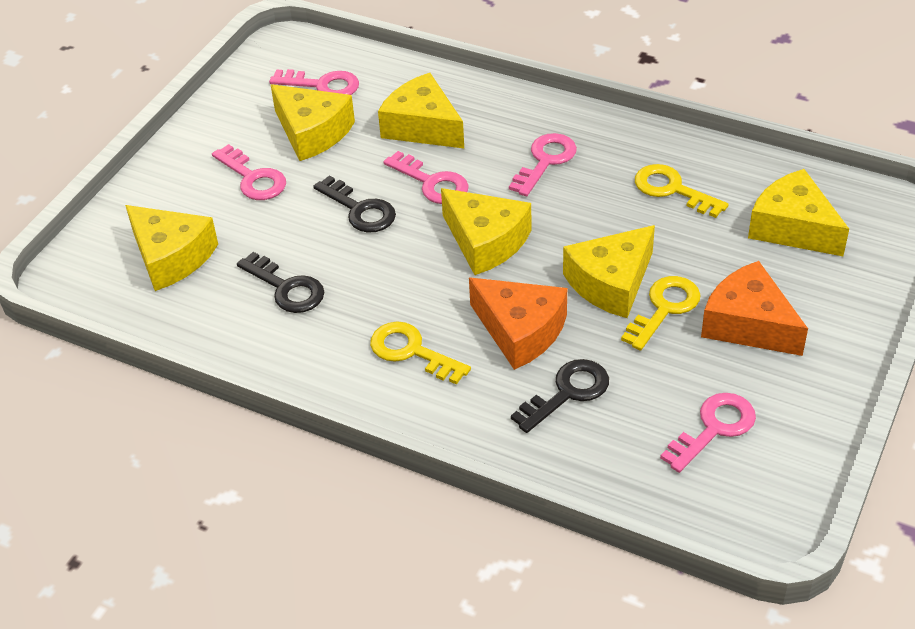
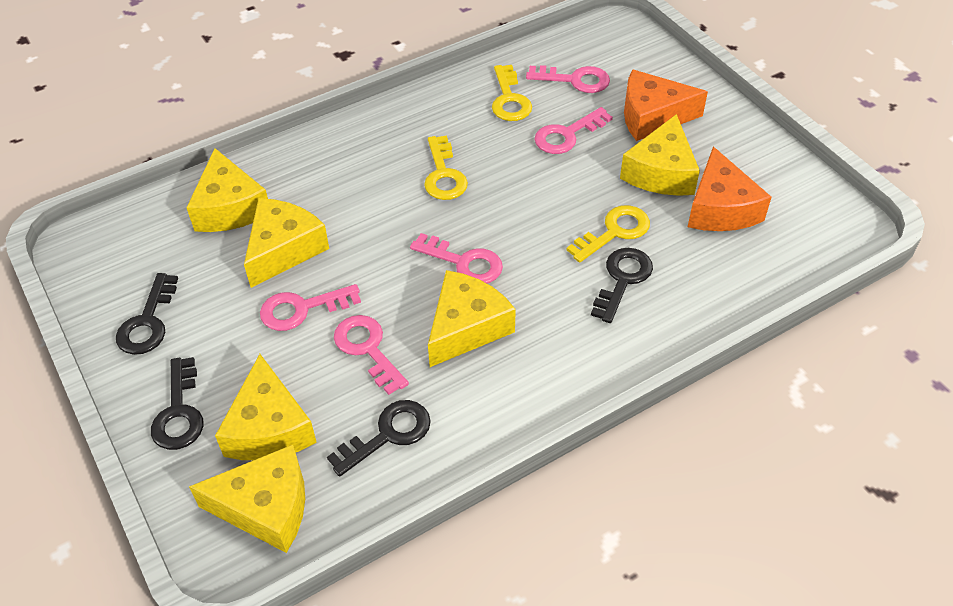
black key: 3 -> 4

